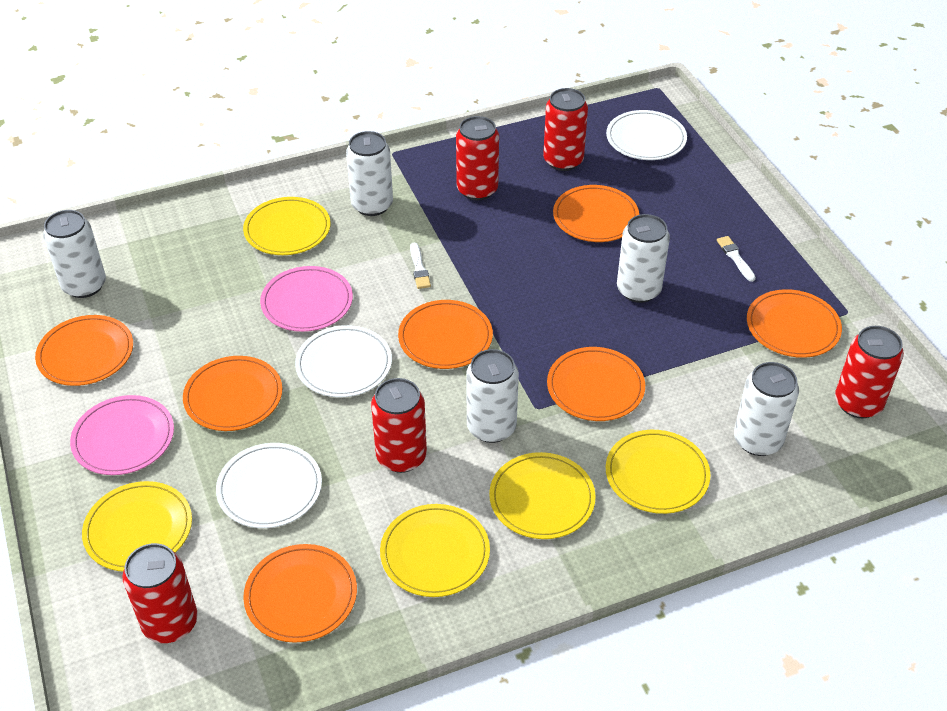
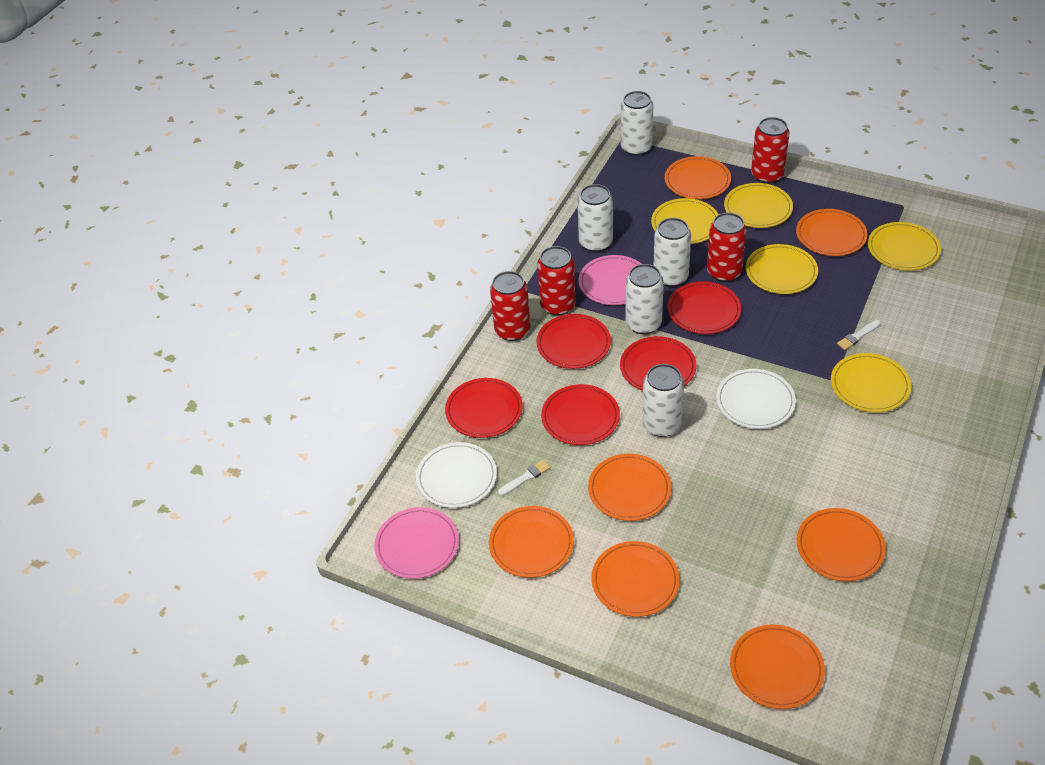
red can: 5 -> 4
red plate: 0 -> 5
white plate: 3 -> 2

